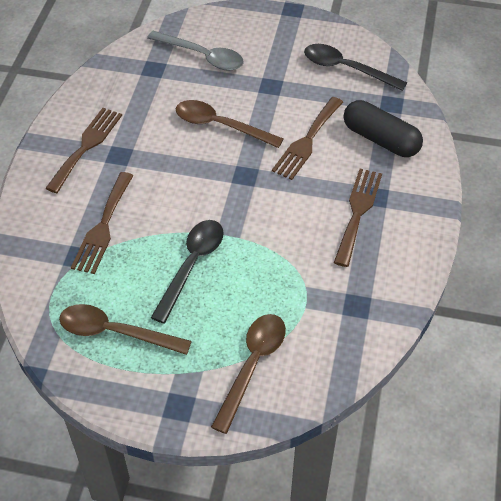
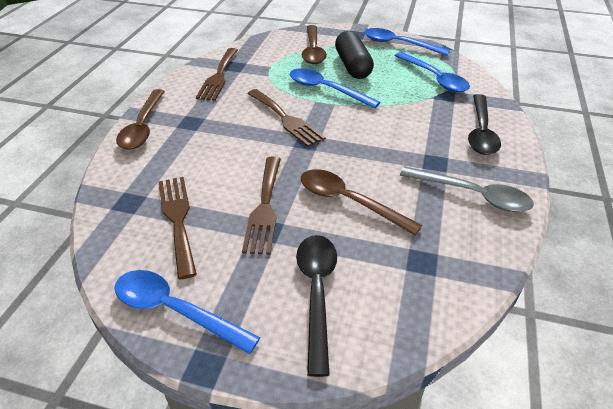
blue spoon: 0 -> 4

